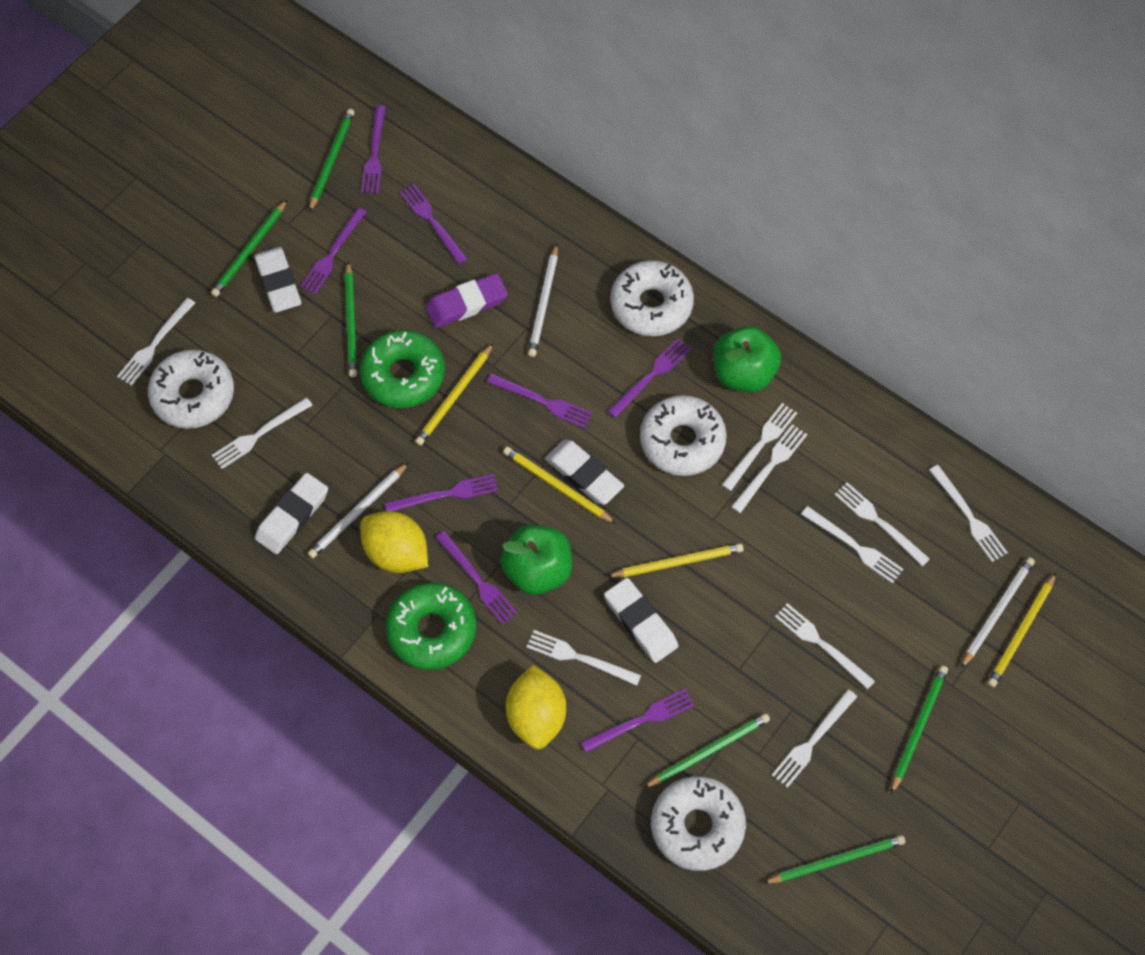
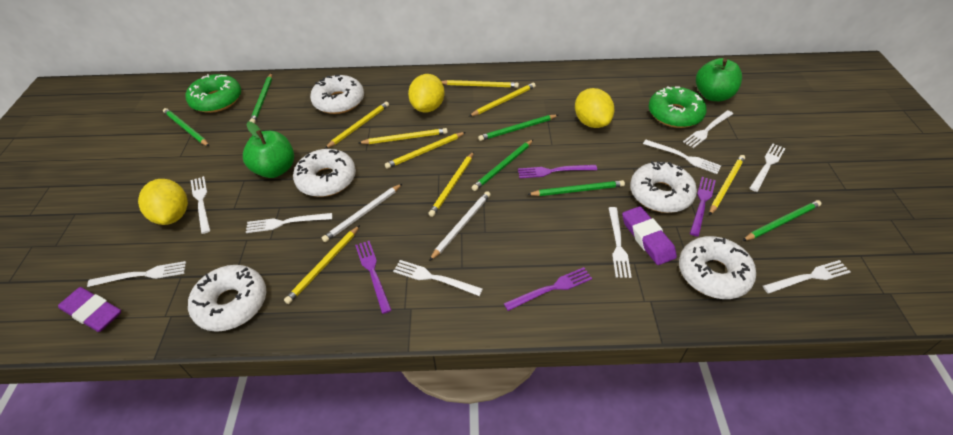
purple eraser: 1 -> 2
purple fork: 8 -> 4
white donut: 4 -> 5
white eraser: 4 -> 0
white fork: 10 -> 9
white pencil: 3 -> 2
yellow lemon: 2 -> 3
yellow pencil: 4 -> 8

